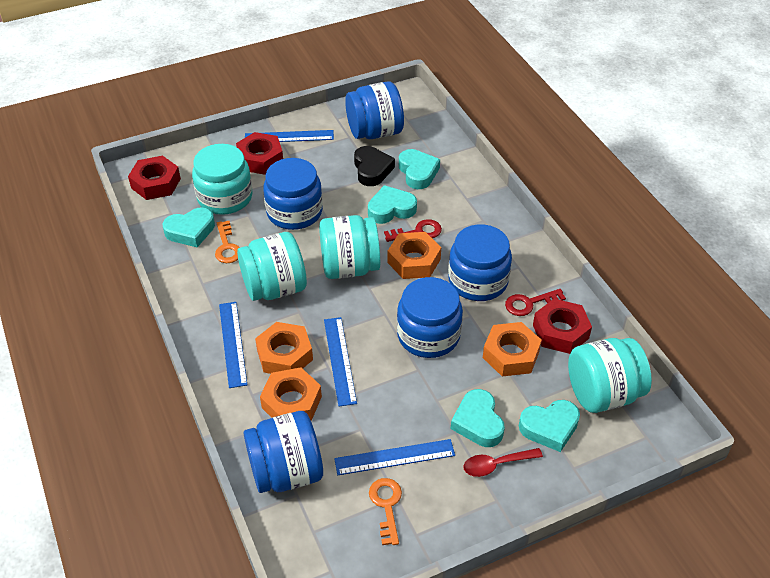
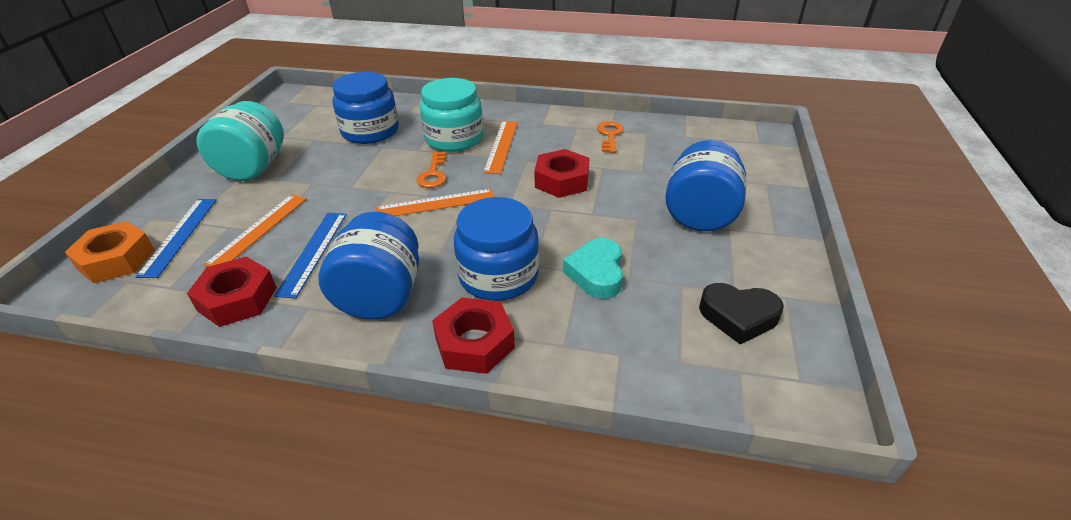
blue jar: 5 -> 4
blue ruler: 4 -> 2
orange nut: 4 -> 1
orange ruler: 0 -> 3
red key: 2 -> 0
red spoon: 1 -> 0
turquoise heart: 5 -> 1
turquoise jar: 4 -> 2

